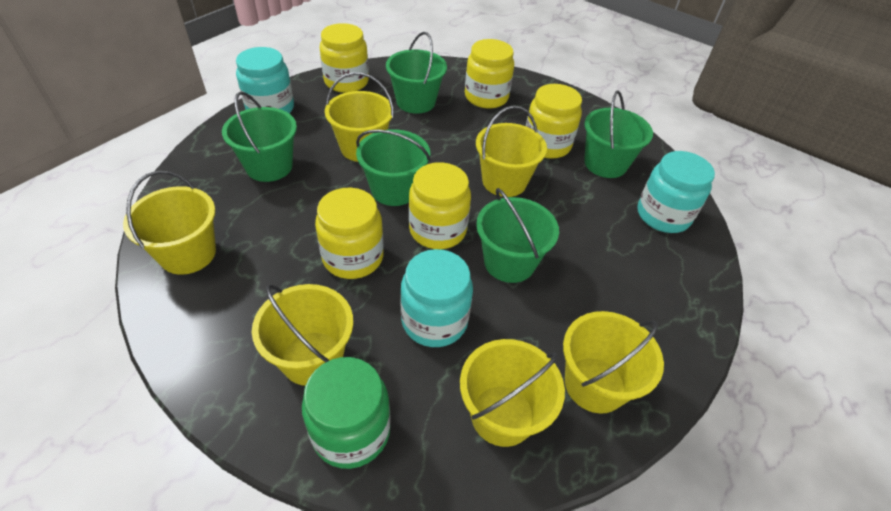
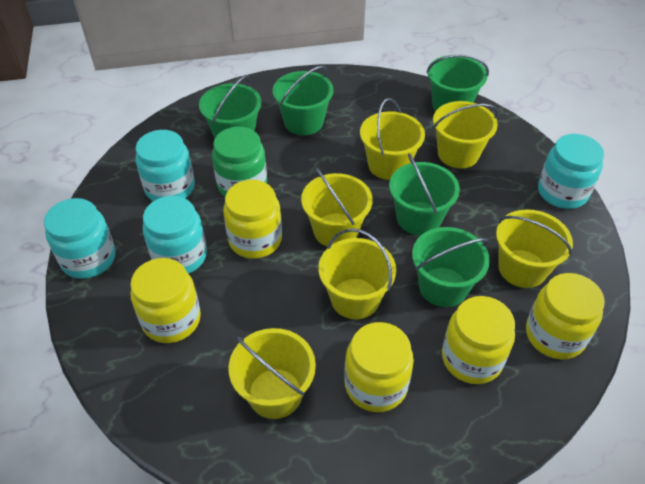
turquoise jar: 3 -> 4

